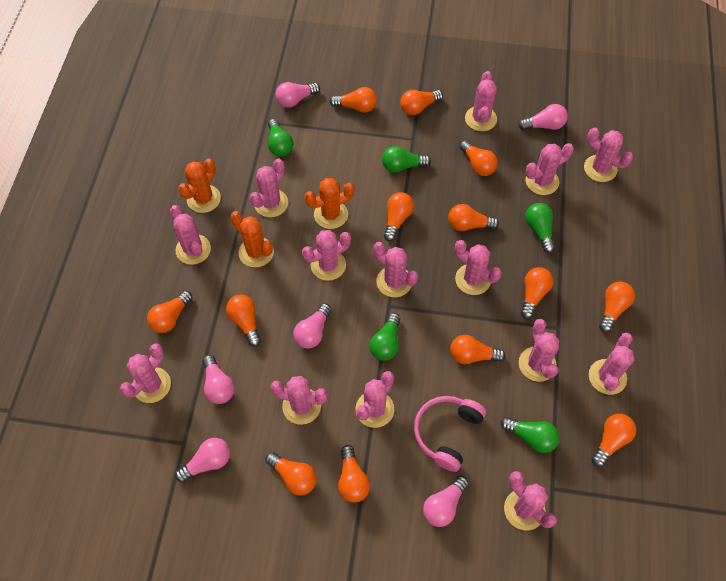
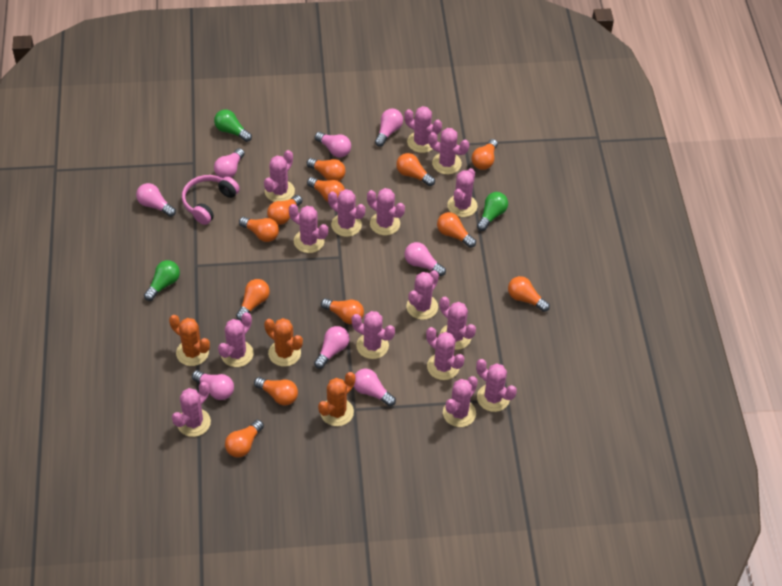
green light bulb: 5 -> 3
orange light bulb: 13 -> 12
pink cactus: 14 -> 15
pink light bulb: 6 -> 8

